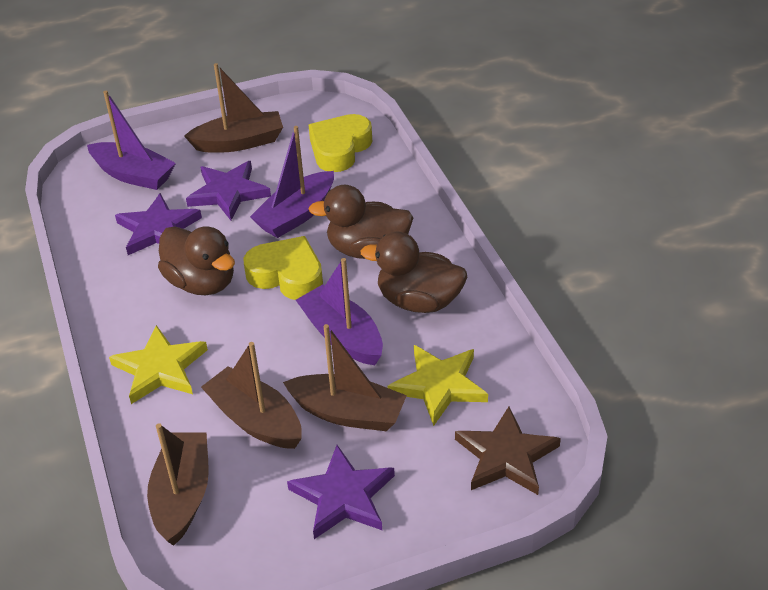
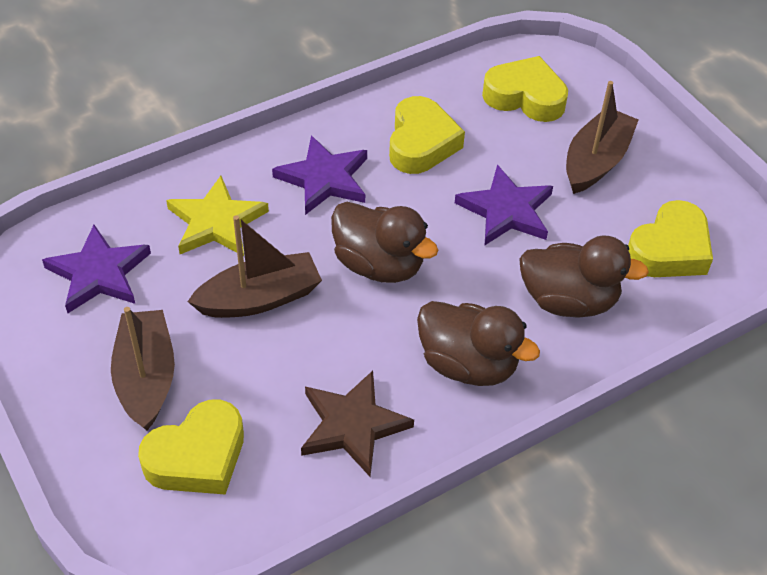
brown boat: 4 -> 3
purple boat: 3 -> 0
yellow heart: 2 -> 4
yellow star: 2 -> 1

